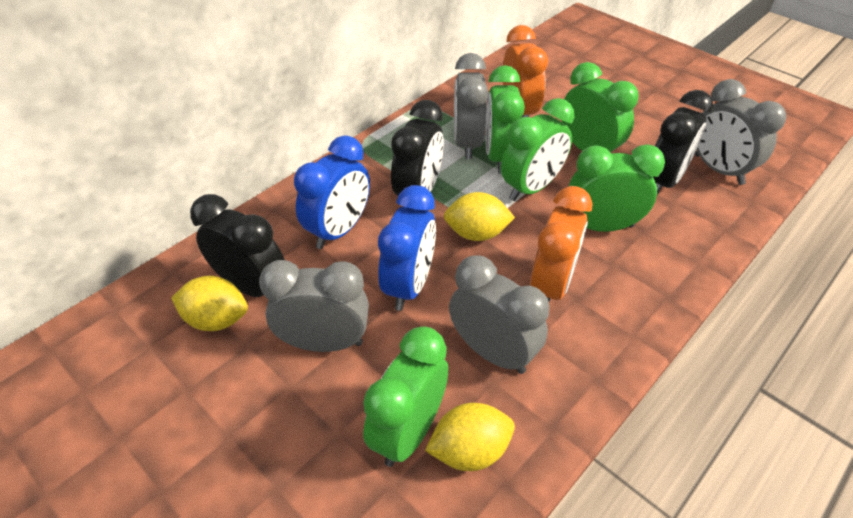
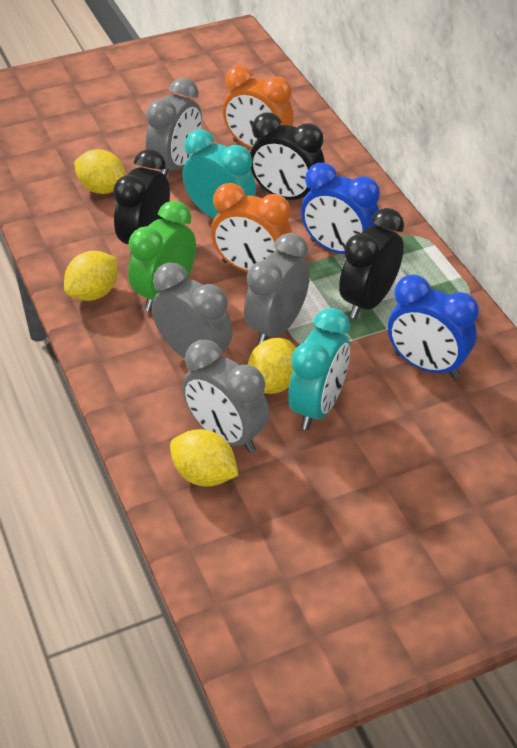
green clock: 5 -> 1
turquoise clock: 0 -> 2
yellow lemon: 3 -> 4

